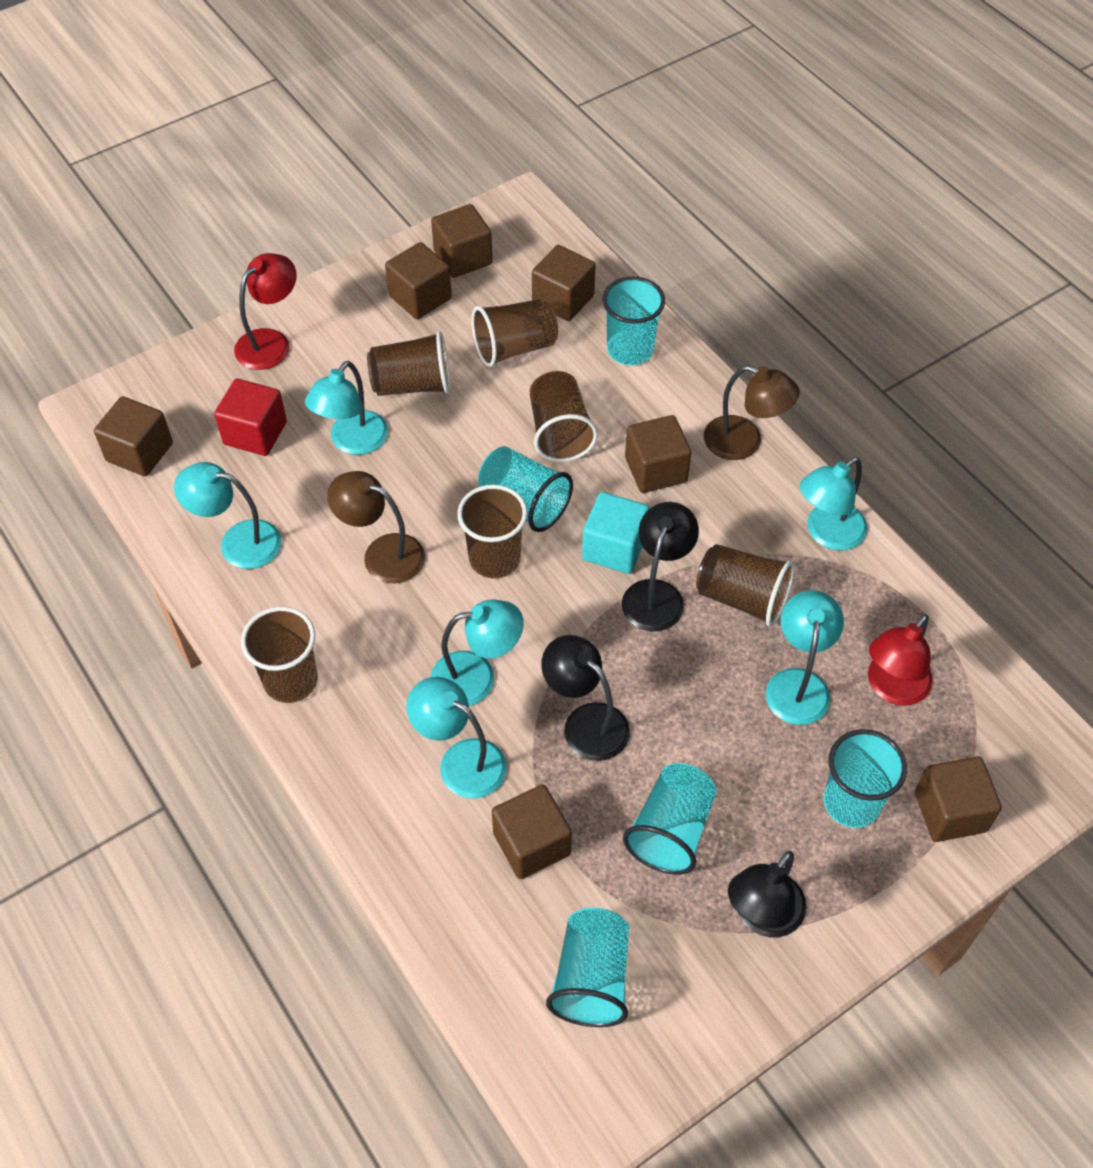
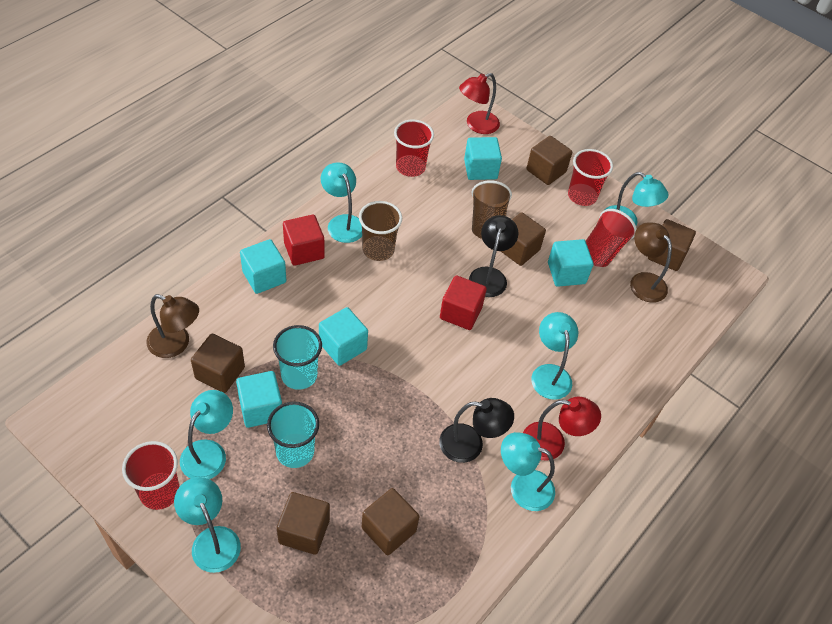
black lamp: 3 -> 2
brown cube: 7 -> 6
brown cup: 6 -> 2
red cube: 1 -> 2
red cup: 0 -> 4
turquoise cube: 1 -> 5
turquoise cup: 5 -> 2

